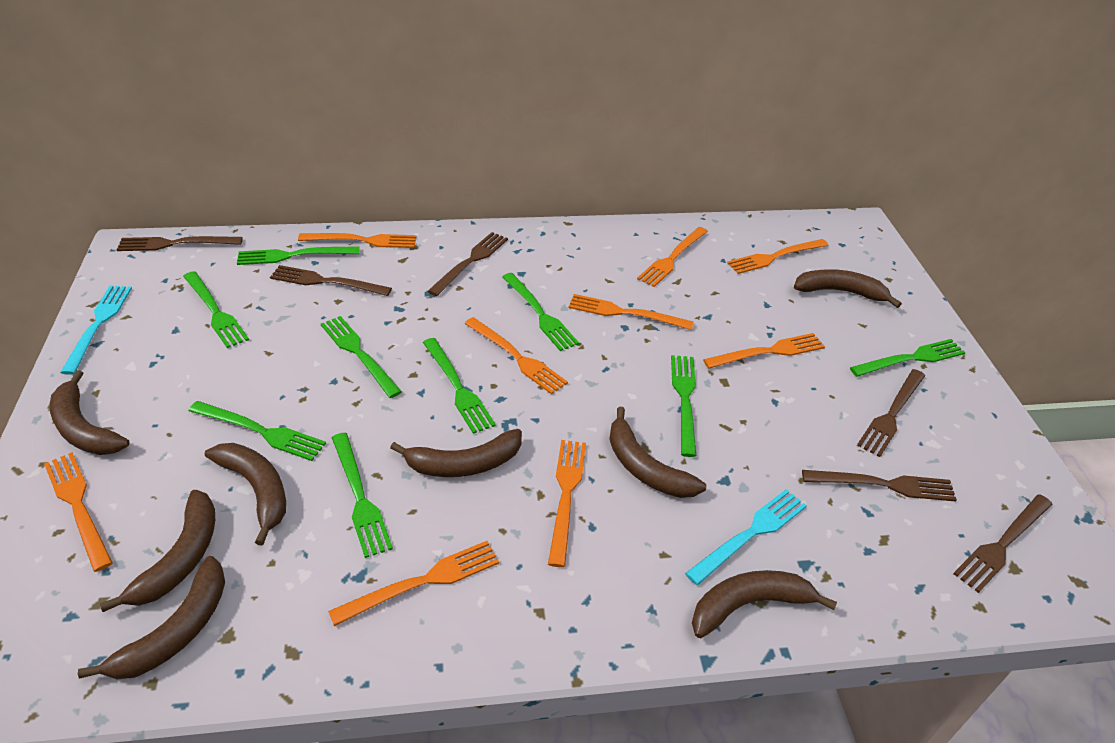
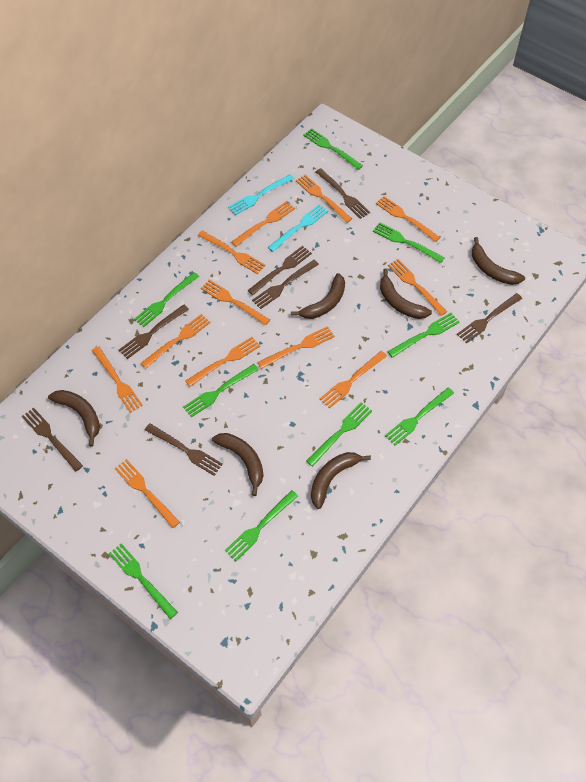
brown banana: 8 -> 6
brown fork: 6 -> 7
orange fork: 9 -> 12

